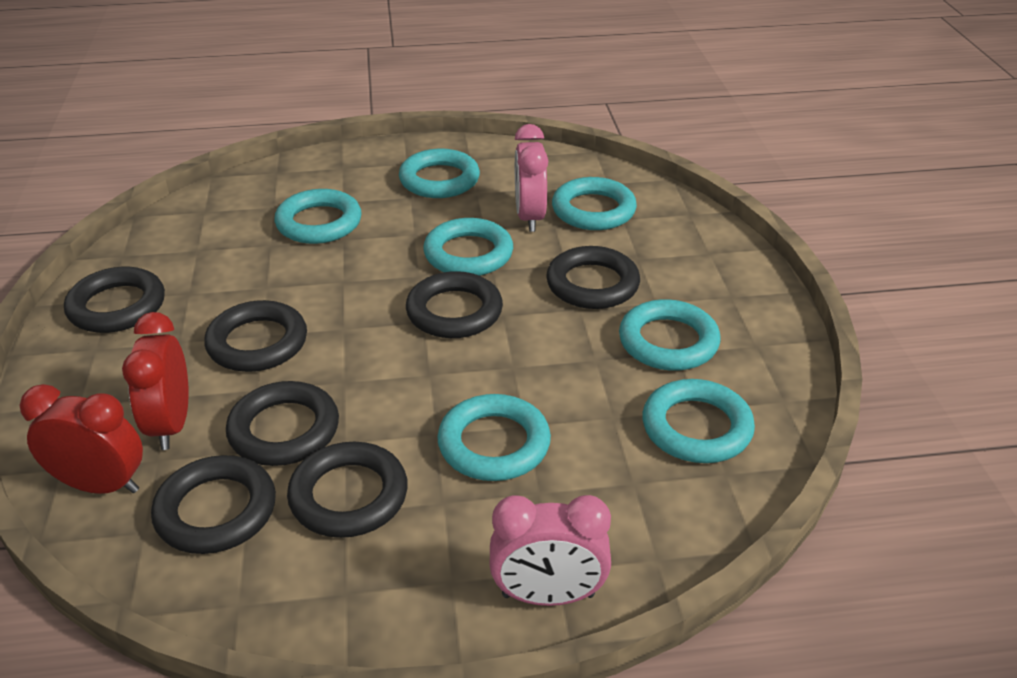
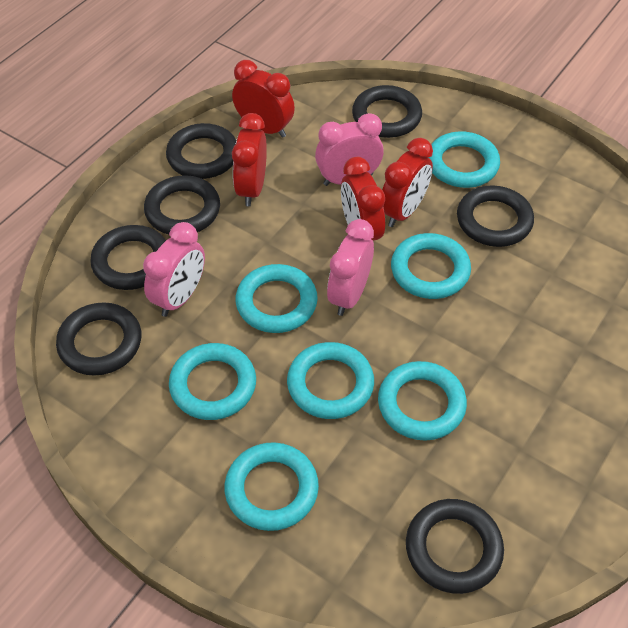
pink clock: 2 -> 3
red clock: 2 -> 4

